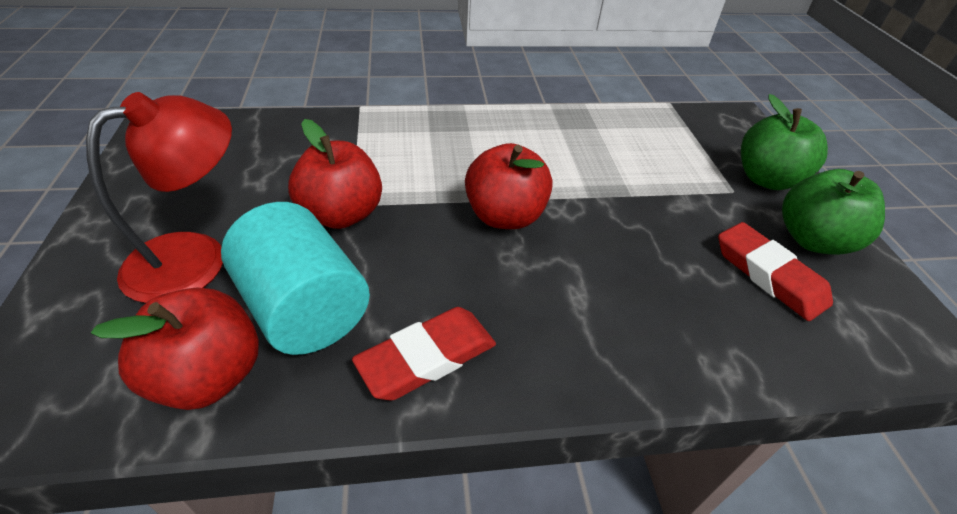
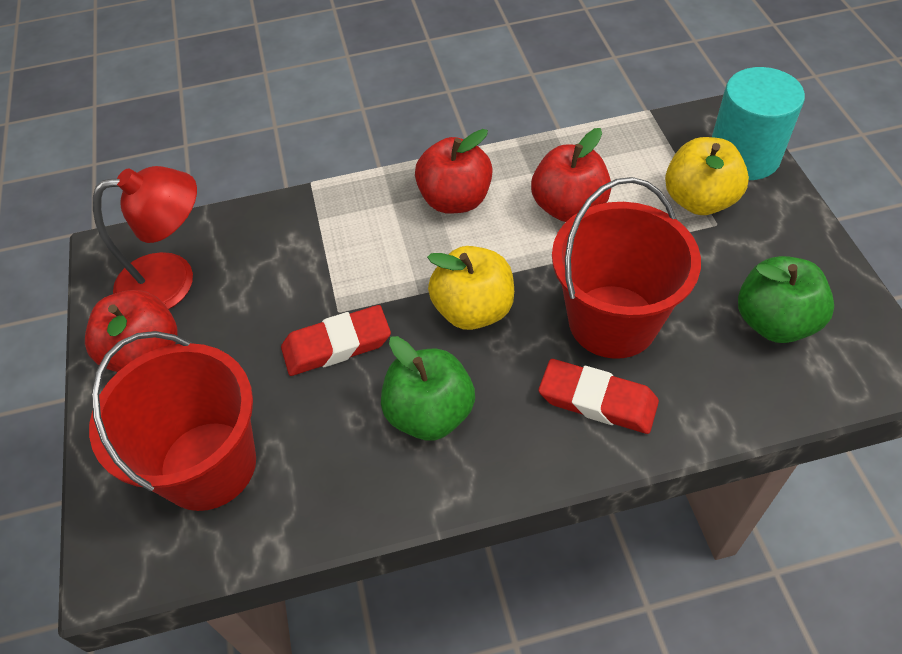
red bucket: 0 -> 2
yellow apple: 0 -> 2

